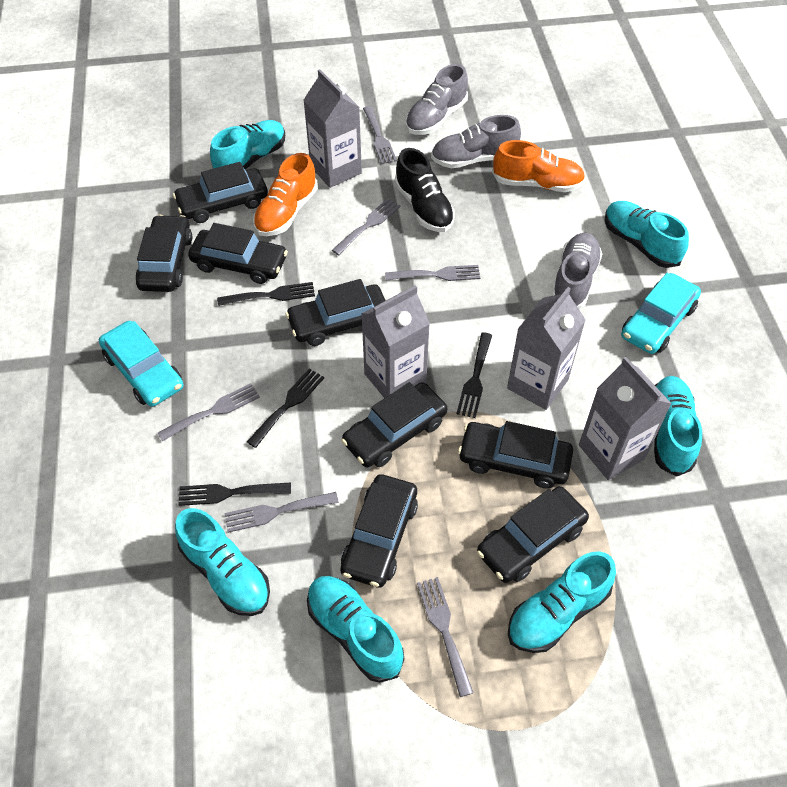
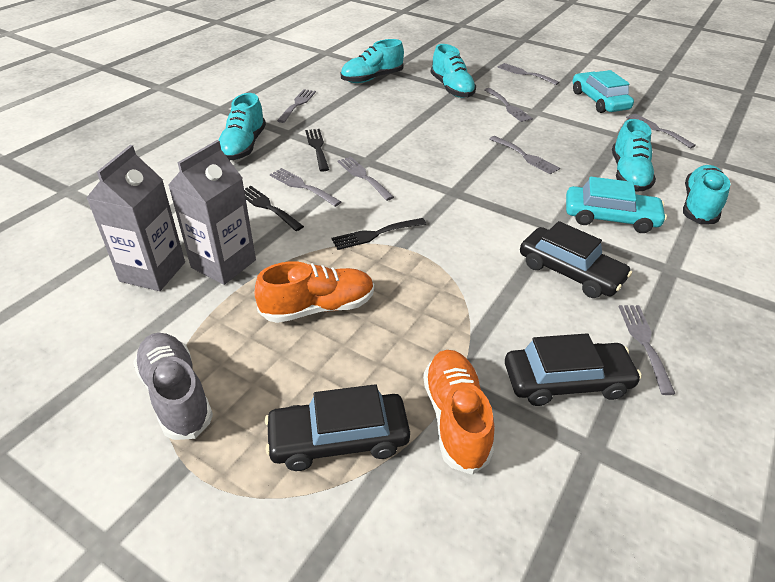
black car: 8 -> 3
black fork: 4 -> 3
black shoe: 1 -> 0
grey carton: 4 -> 2
grey fork: 6 -> 8
grey shoe: 3 -> 1
turquoise shoe: 6 -> 5

